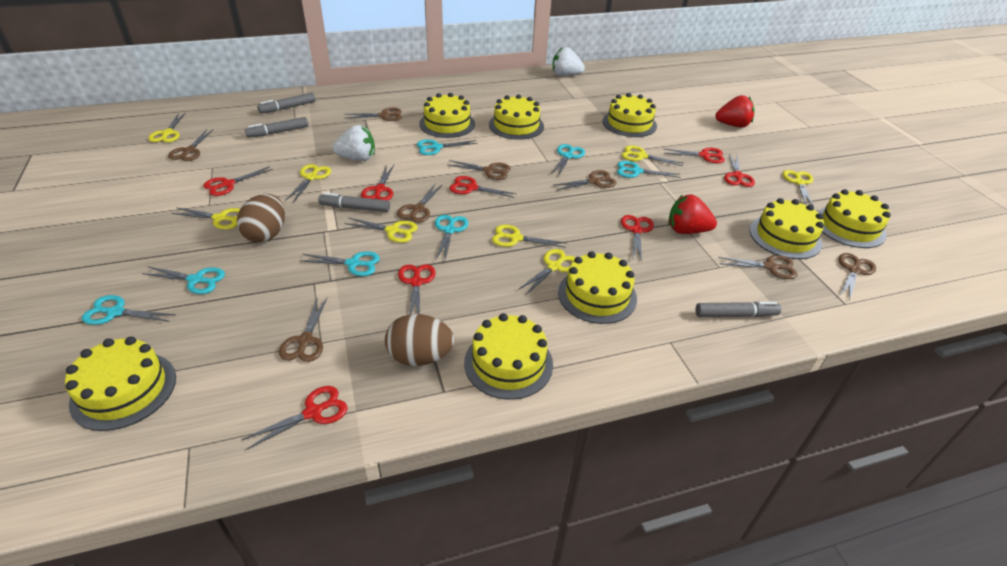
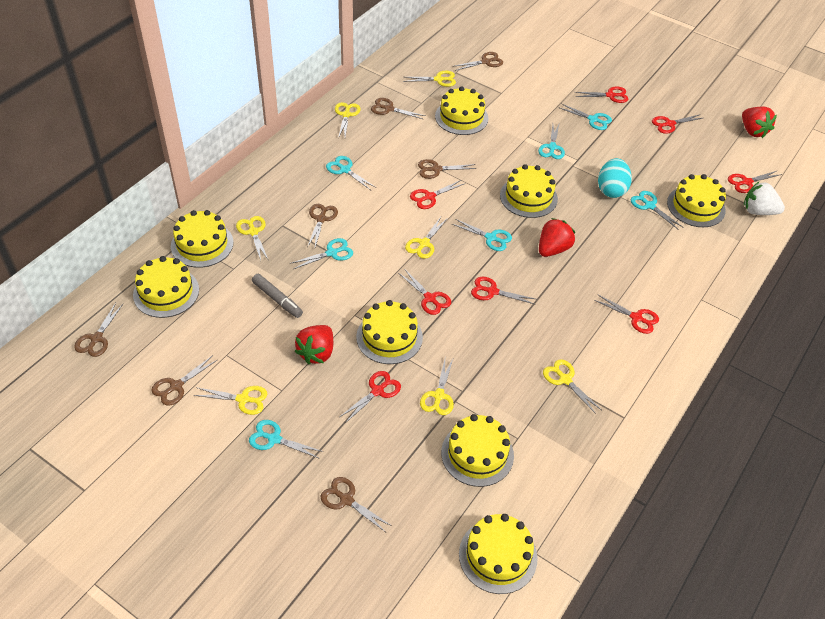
brown egg: 2 -> 0
brown scissors: 8 -> 7
grey marker: 4 -> 1
red strawberry: 2 -> 3
turquoise egg: 0 -> 1
white strawberry: 2 -> 1
yellow scissors: 8 -> 7

